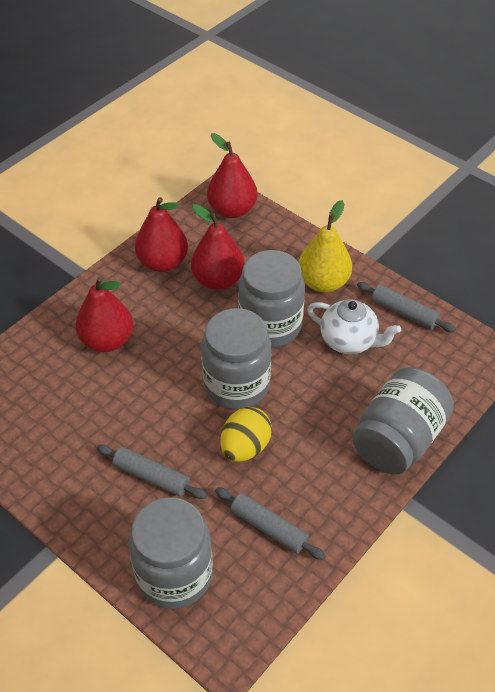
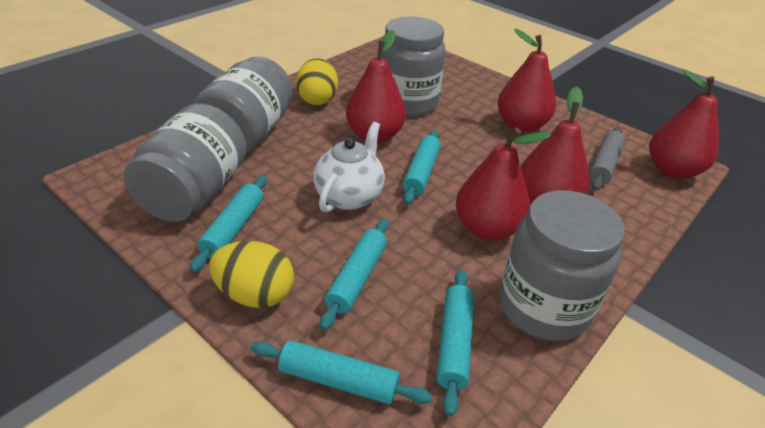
grey rolling pin: 3 -> 1
red pear: 4 -> 5
turquoise rolling pin: 0 -> 5
yellow egg: 1 -> 2
yellow pear: 1 -> 0

